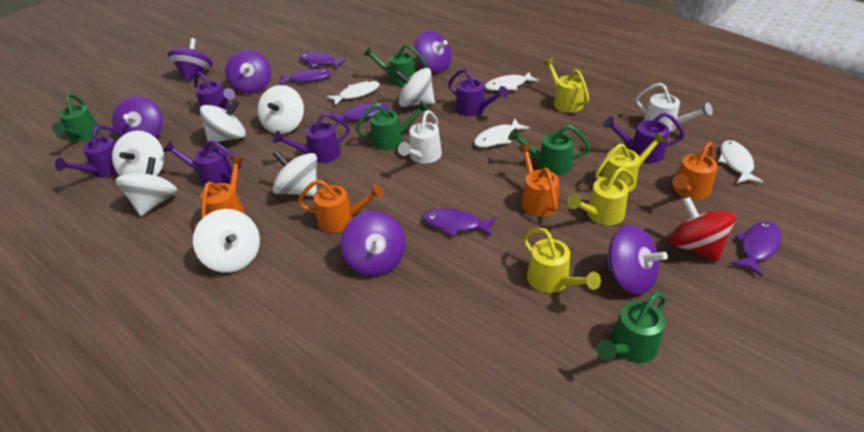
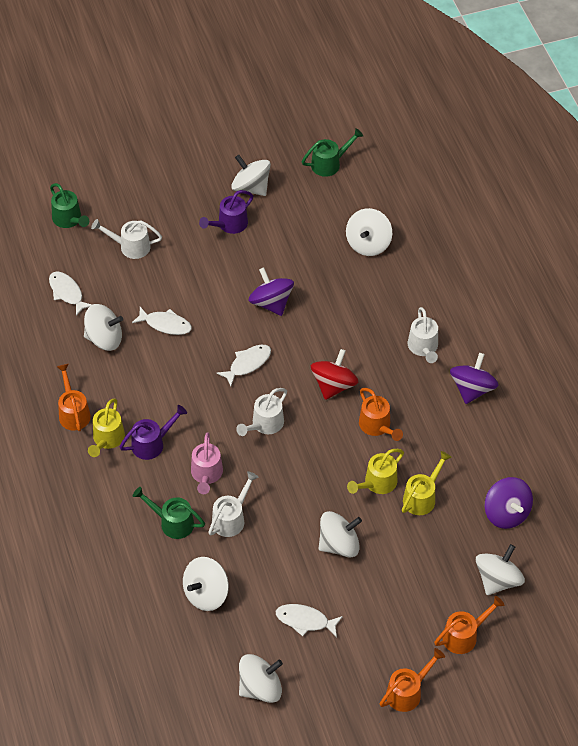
green watering can: 5 -> 3
pink watering can: 0 -> 1
purple fish: 5 -> 0
purple spinning top: 6 -> 3
purple watering can: 6 -> 2
white watering can: 2 -> 4
yellow watering can: 4 -> 3

